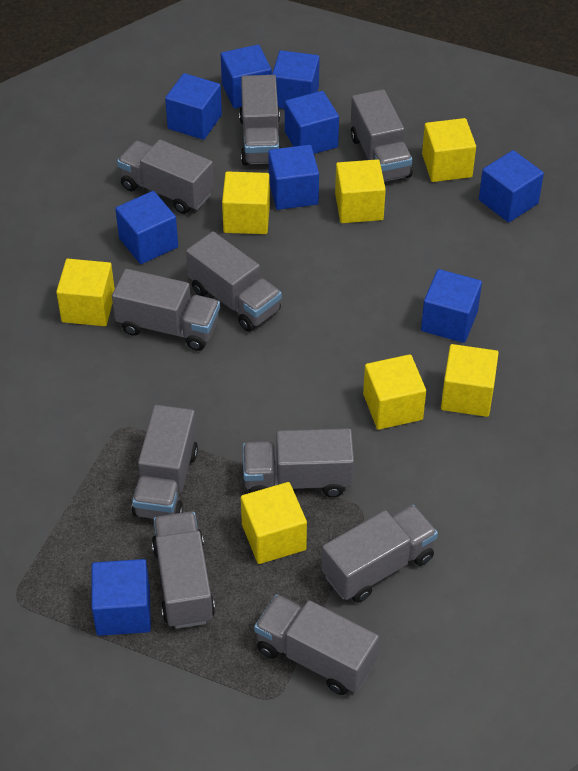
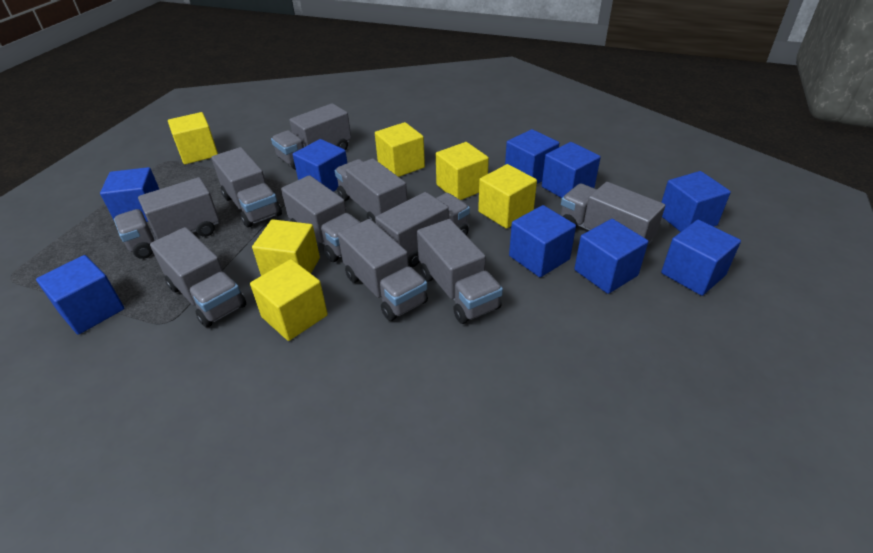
yellow cube: 7 -> 6

